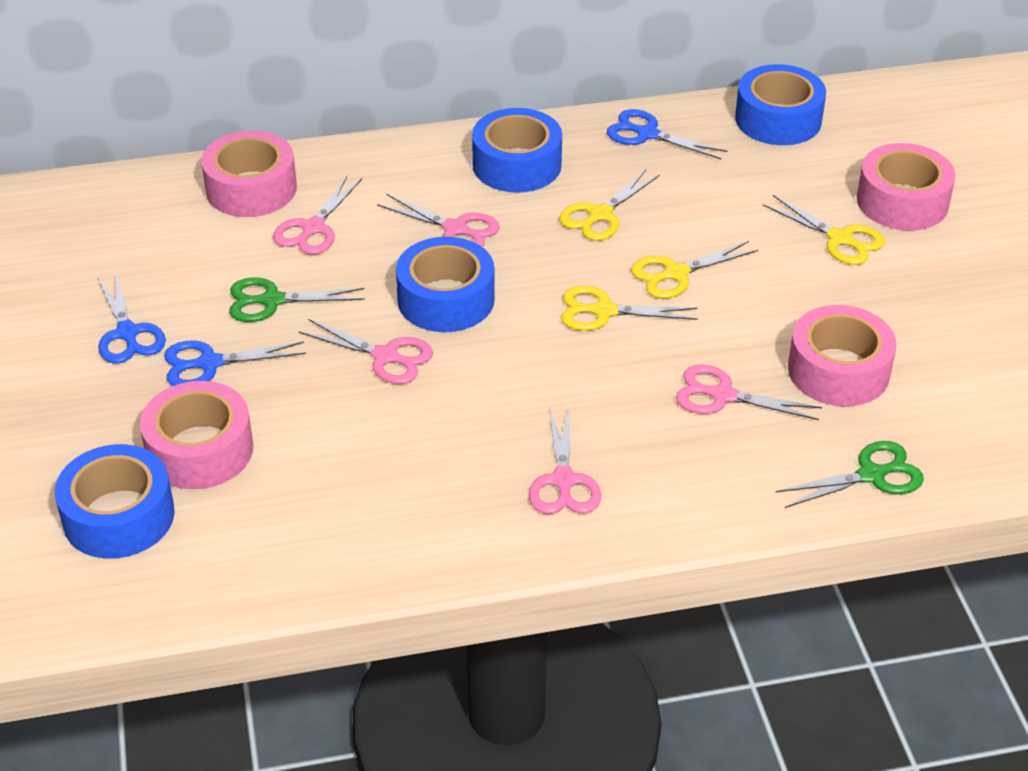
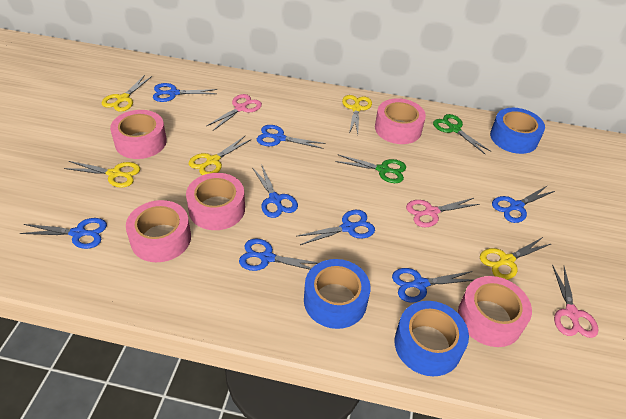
blue scissors: 3 -> 8
blue tape: 4 -> 3
pink scissors: 5 -> 3
pink tape: 4 -> 5
yellow scissors: 4 -> 5

